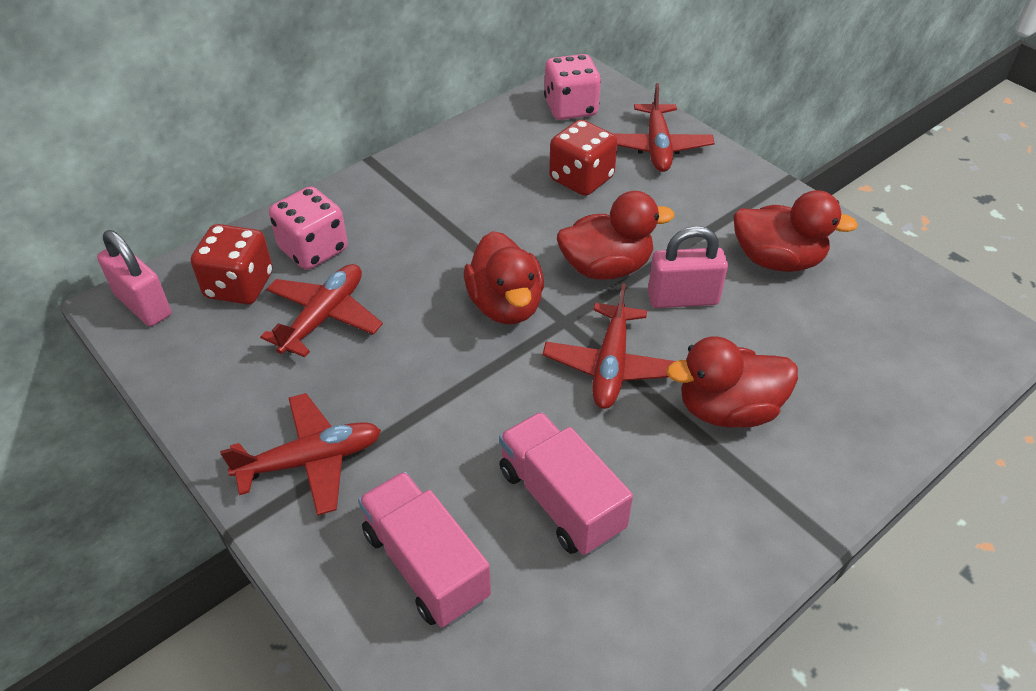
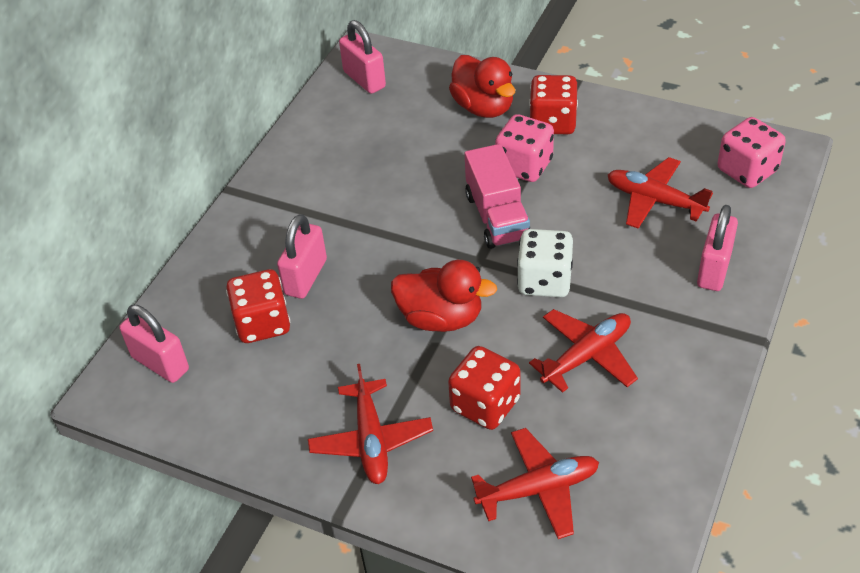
pink padlock: 2 -> 4
pink truck: 2 -> 1
red dice: 2 -> 3
red duck: 4 -> 2
white dice: 0 -> 1

